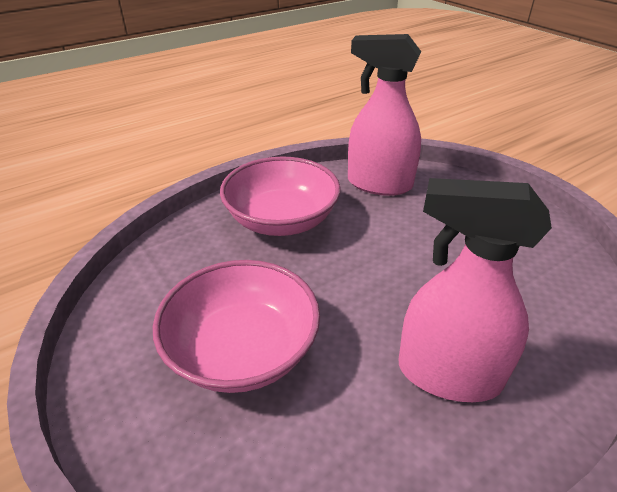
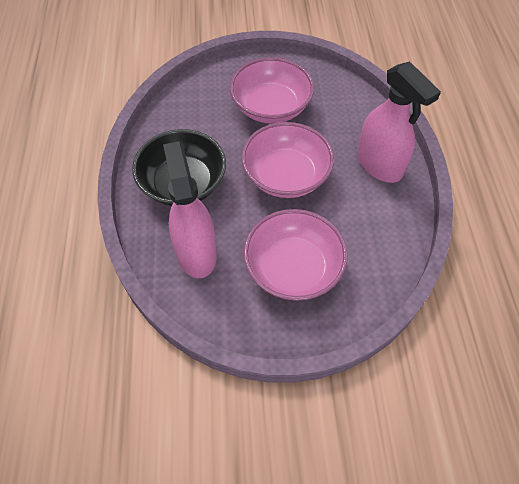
black bowl: 0 -> 1
pink bowl: 2 -> 3

